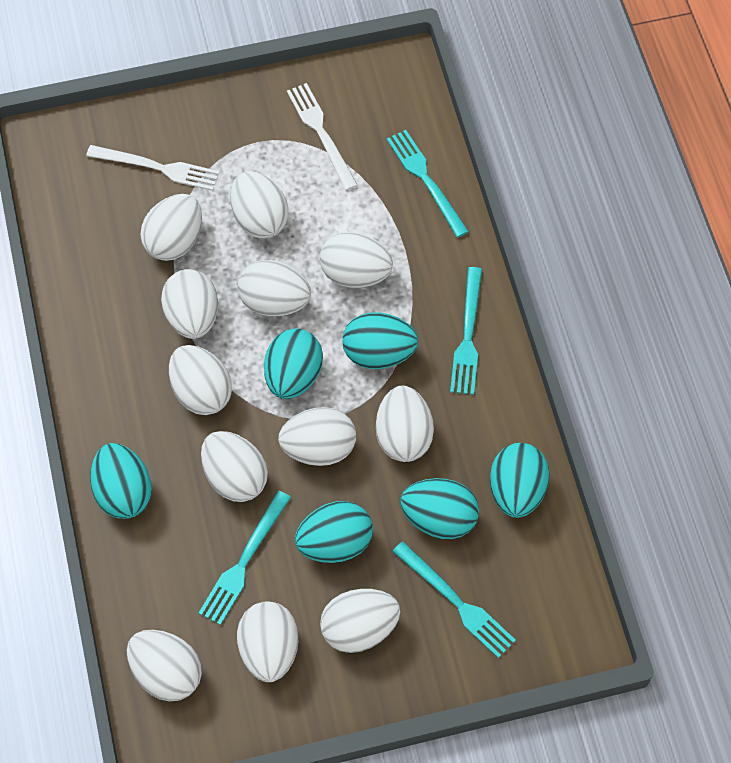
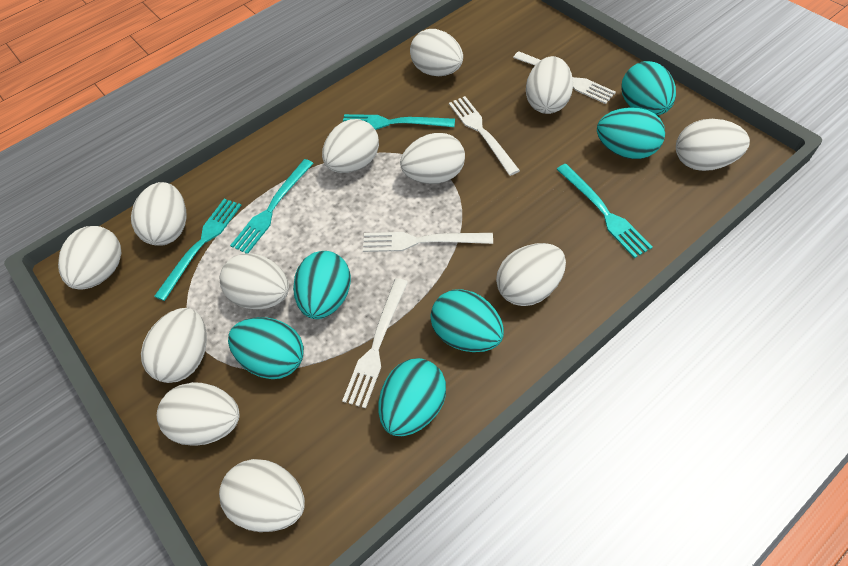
white fork: 2 -> 4

